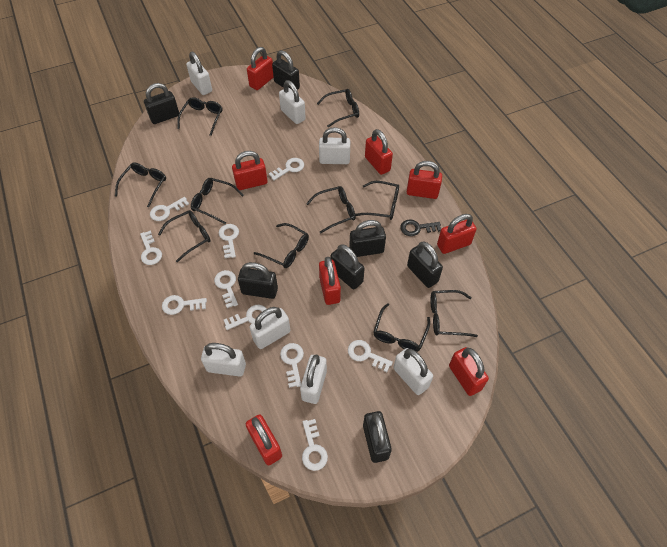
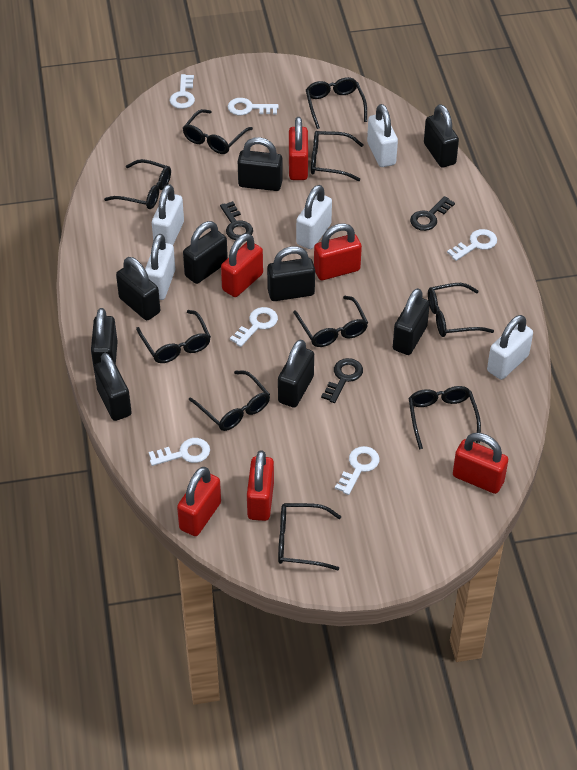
black key: 1 -> 3
black padlock: 7 -> 9
red padlock: 8 -> 6
white key: 10 -> 6
white padlock: 7 -> 5

